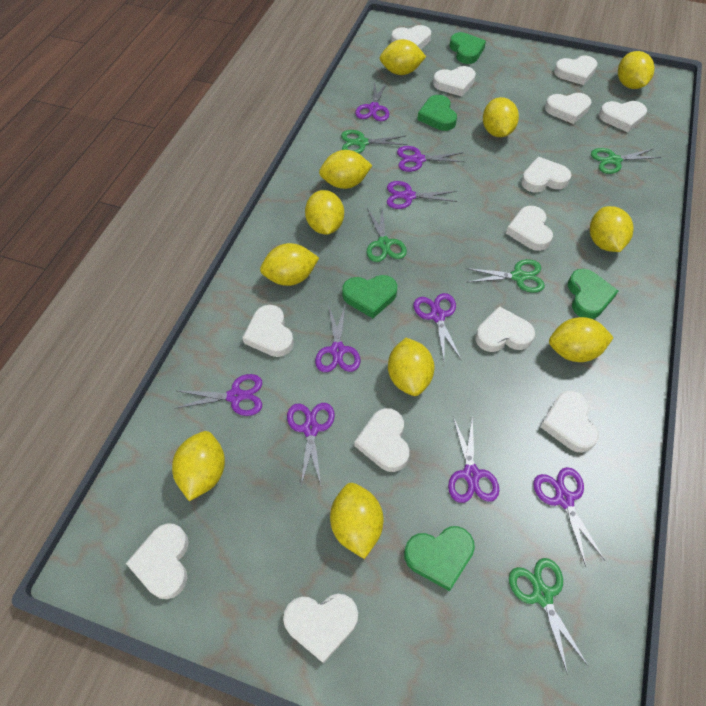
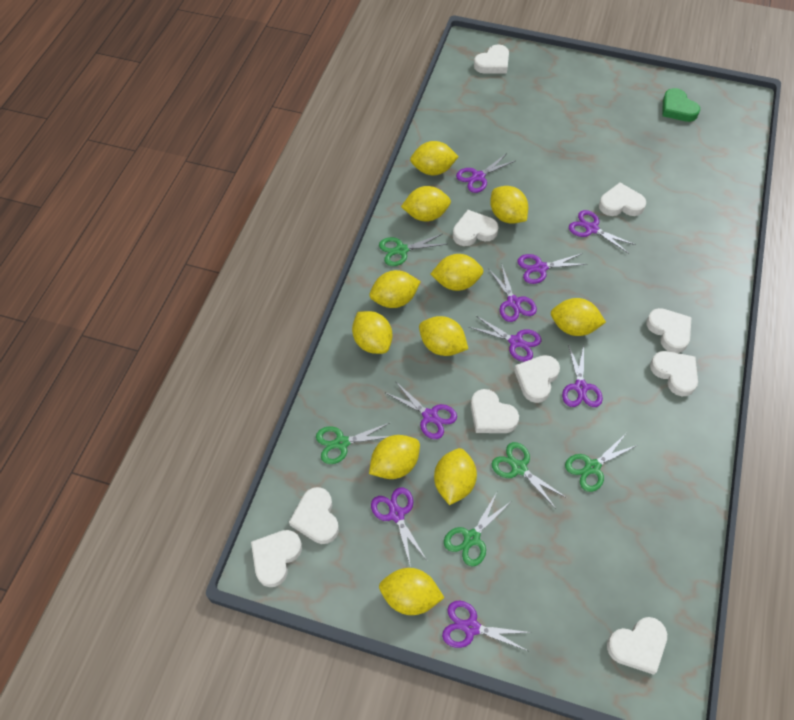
green heart: 5 -> 1
white heart: 13 -> 10

